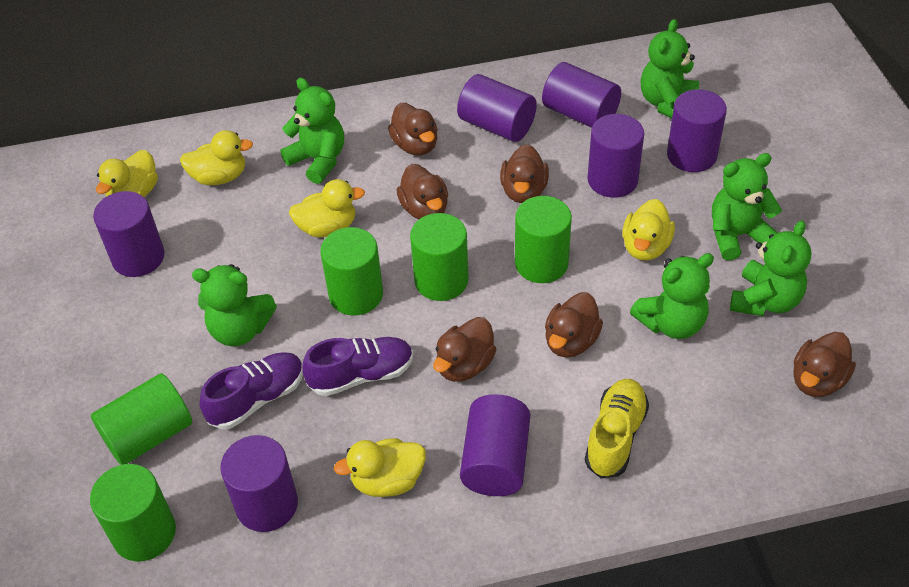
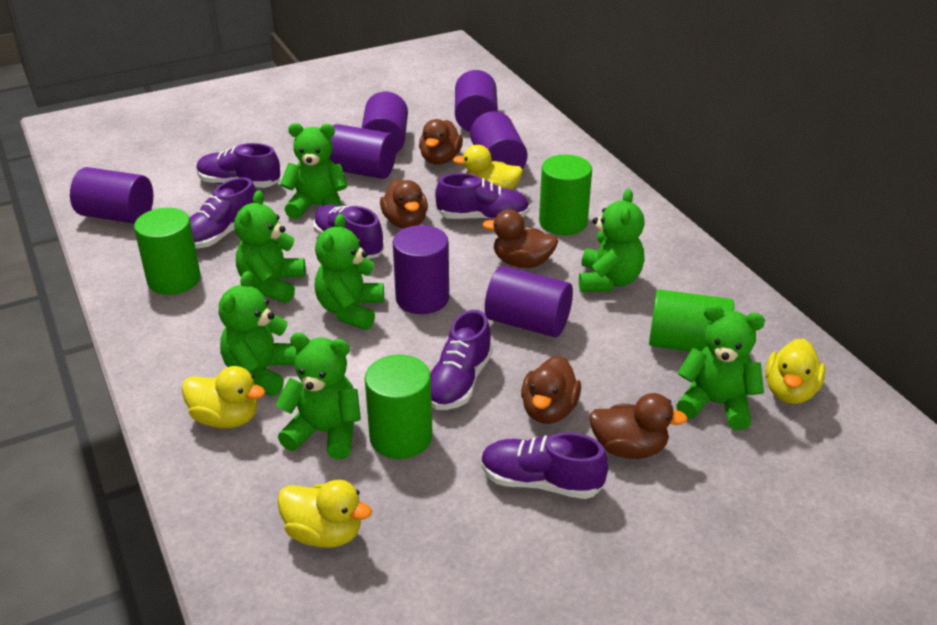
brown duck: 6 -> 5
green cylinder: 5 -> 4
green teddy bear: 6 -> 7
purple shoe: 2 -> 6
yellow duck: 5 -> 4
yellow shoe: 1 -> 0

